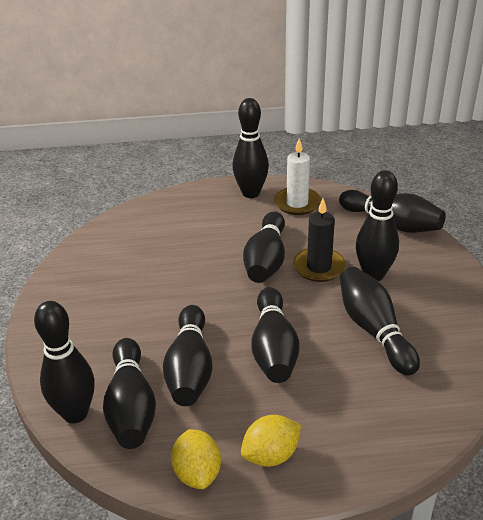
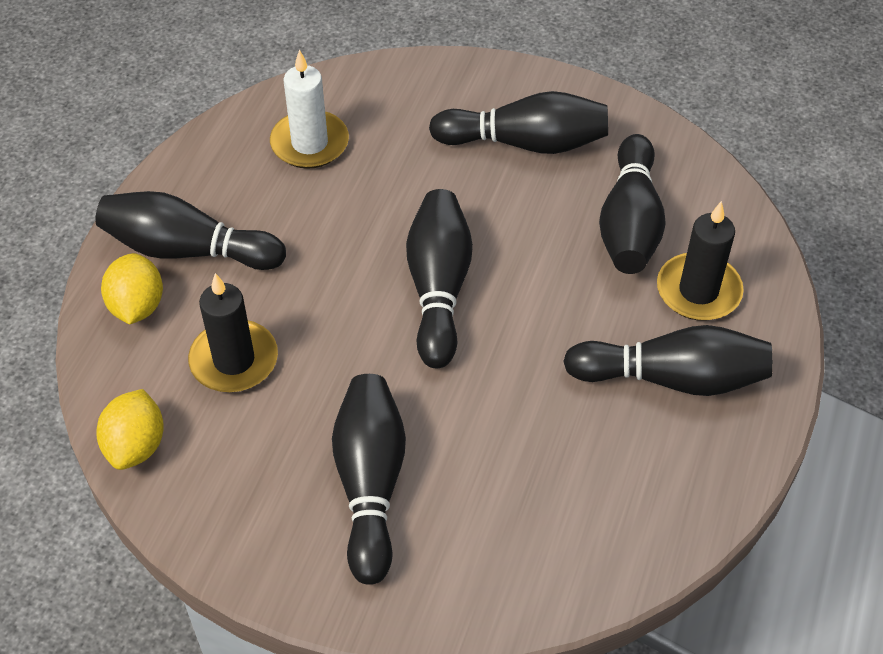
black bowling pin: 9 -> 6
black candle: 1 -> 2

